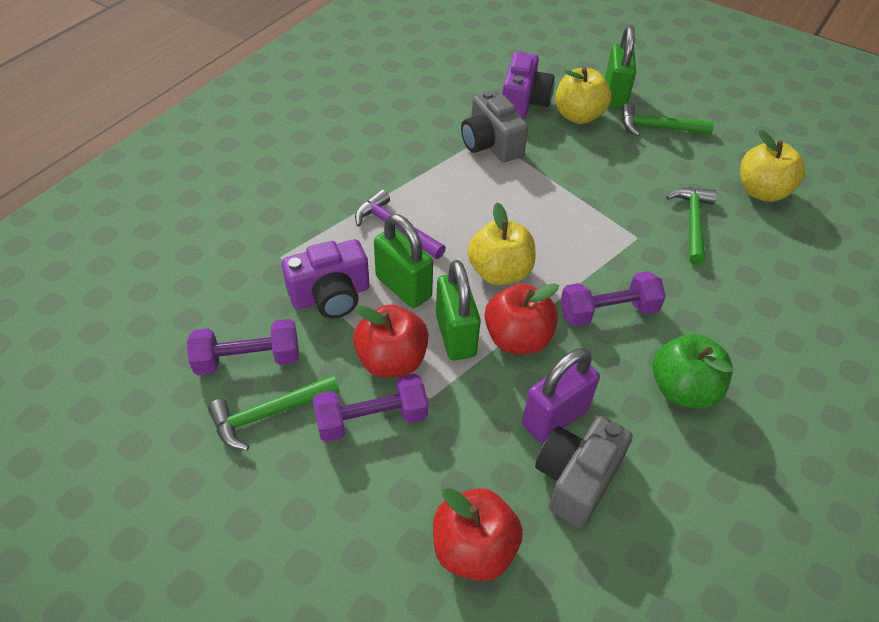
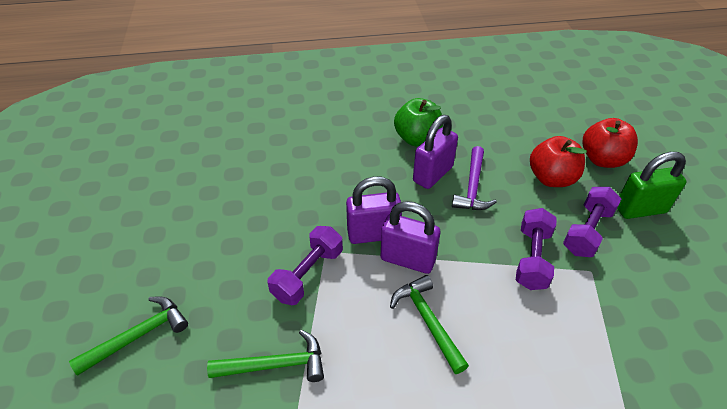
green padlock: 3 -> 1
grey camera: 2 -> 0
purple camera: 2 -> 0
purple padlock: 1 -> 3
red apple: 3 -> 2
yellow apple: 3 -> 0

